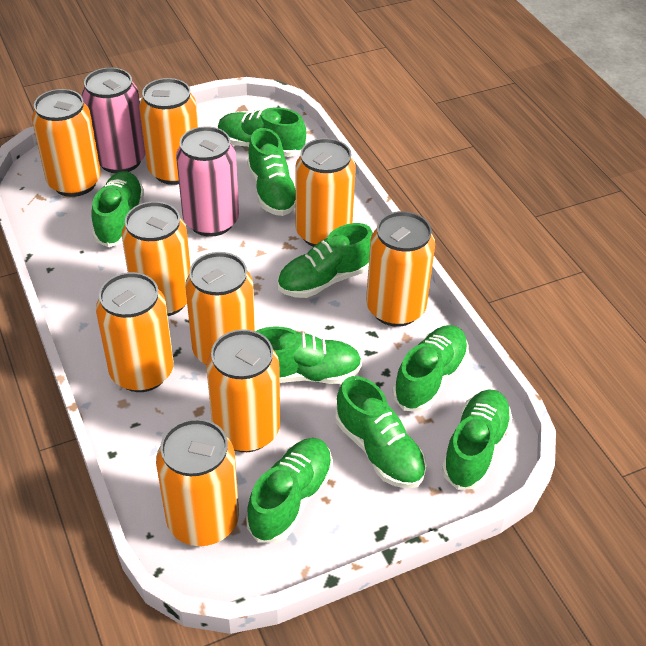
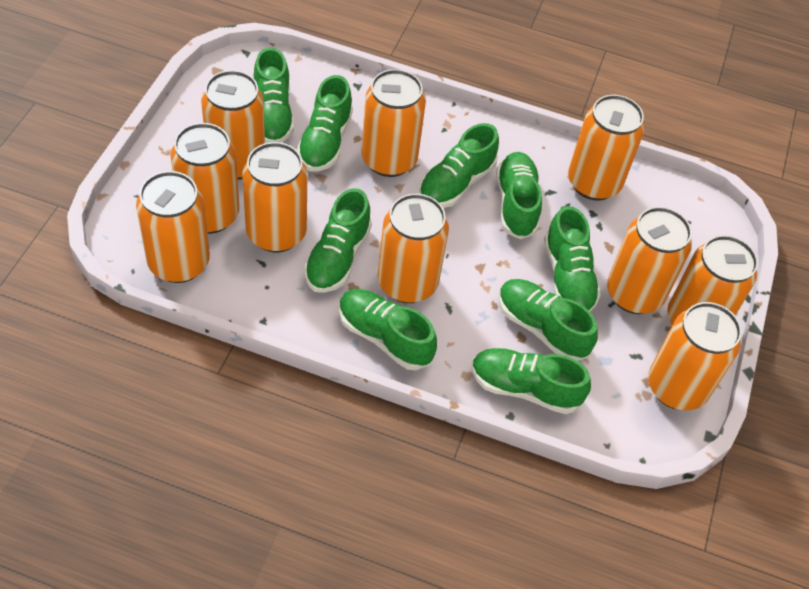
orange can: 9 -> 10
pink can: 2 -> 0

